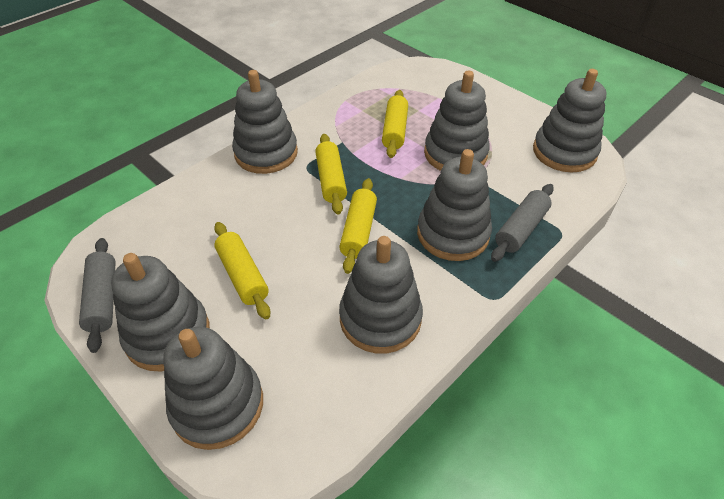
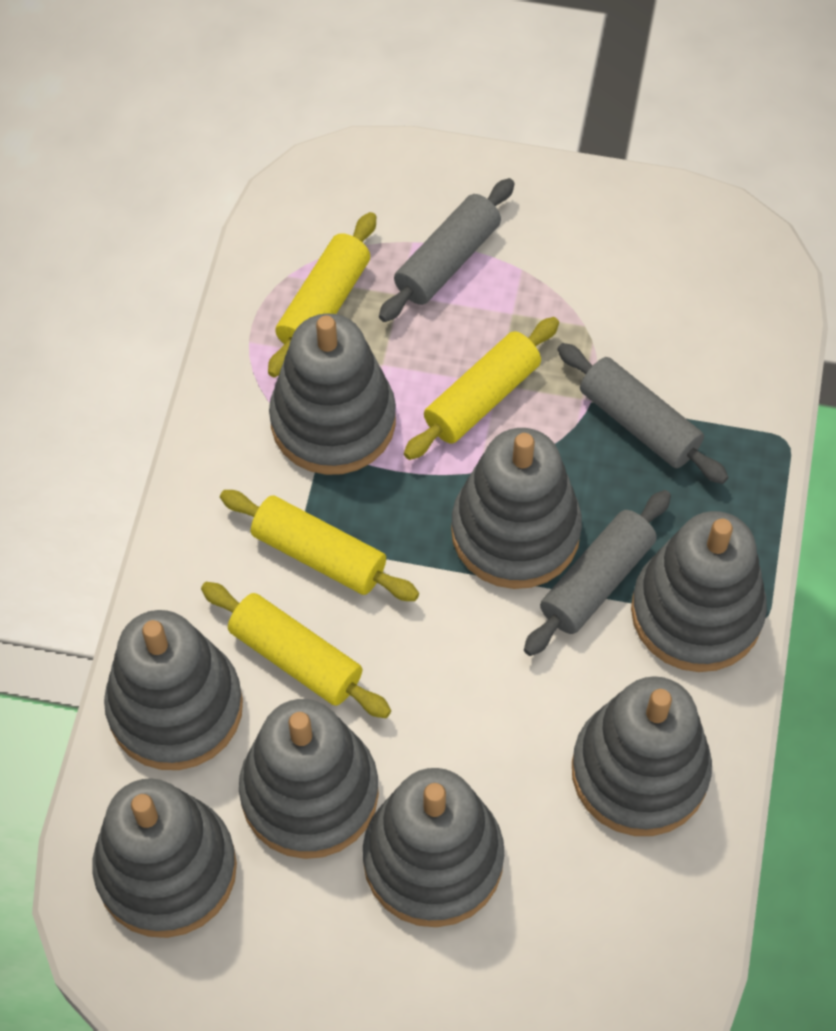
grey rolling pin: 2 -> 3
grey stacking toy: 7 -> 8

